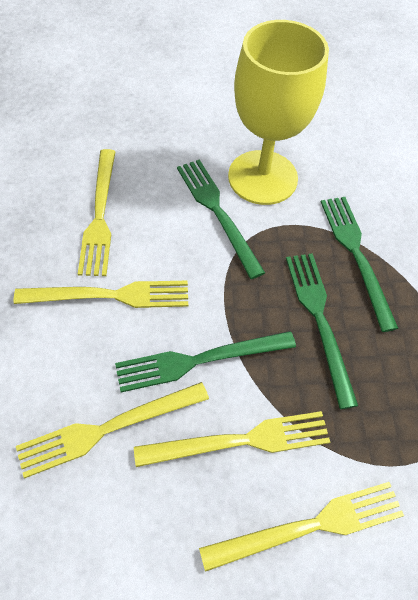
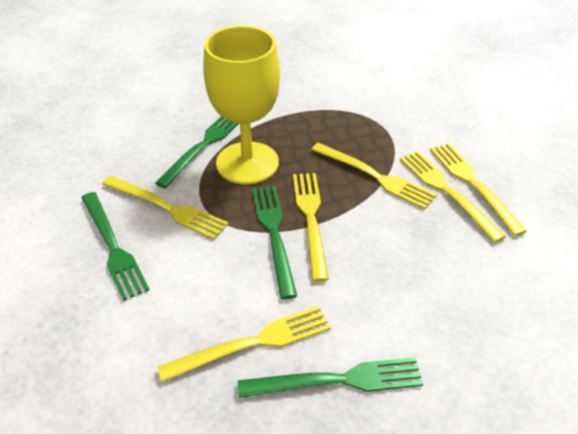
yellow fork: 5 -> 6

